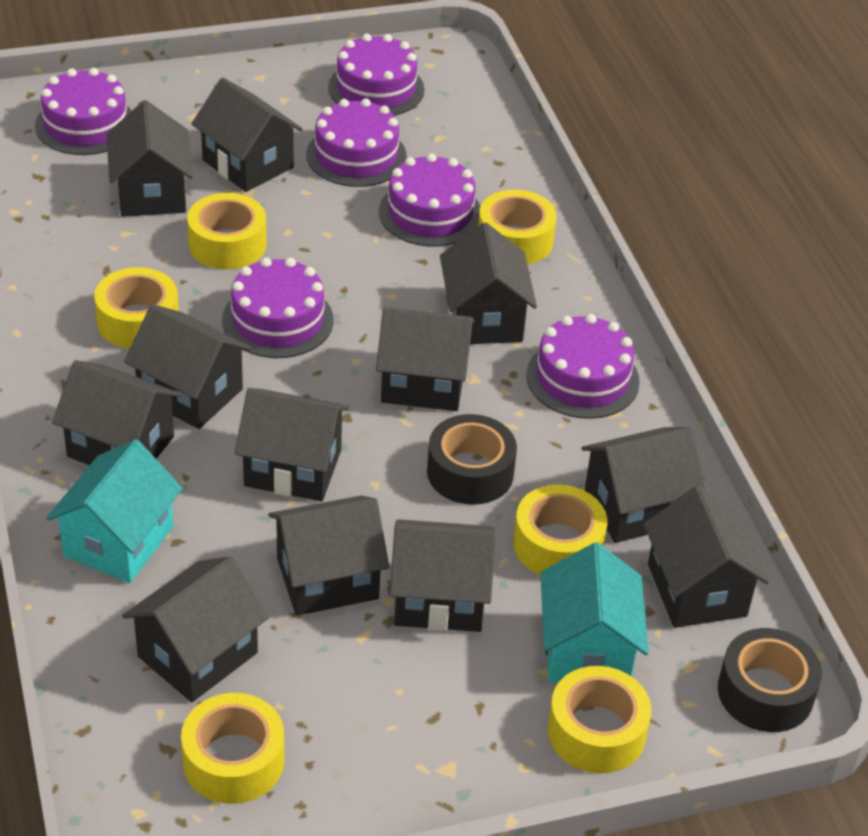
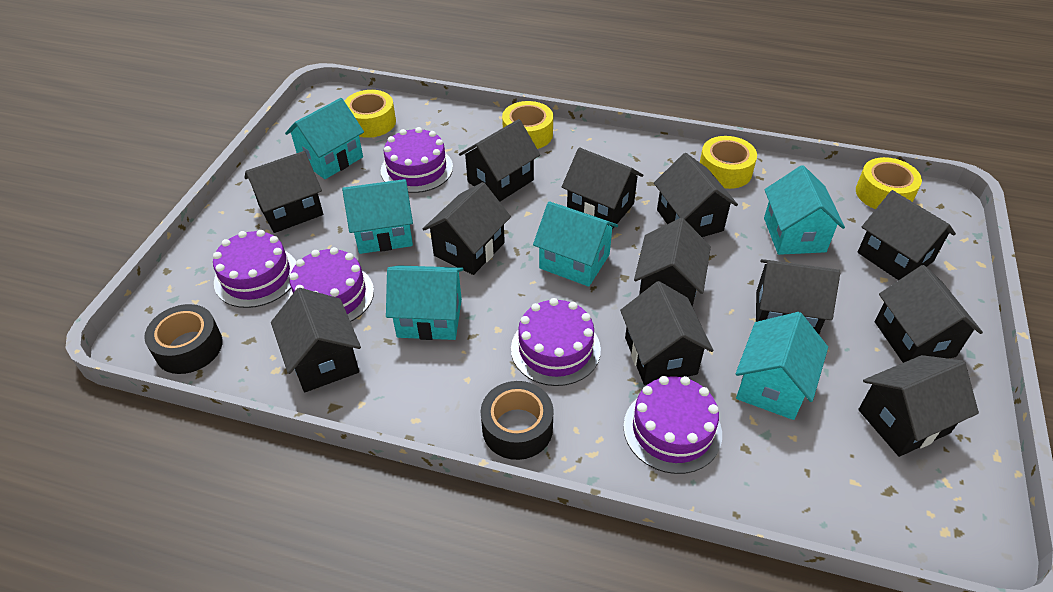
purple cake: 6 -> 5
turquoise house: 2 -> 6
yellow tape: 6 -> 4

